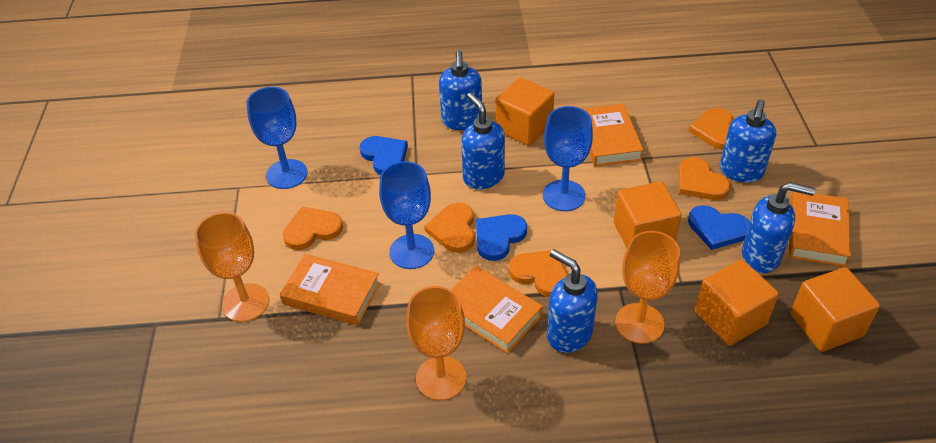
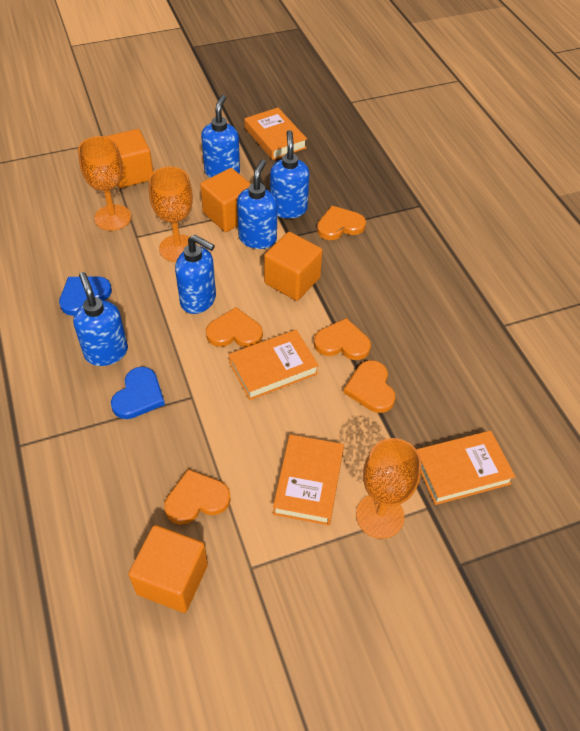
blue goblet: 3 -> 0
blue heart: 3 -> 2

